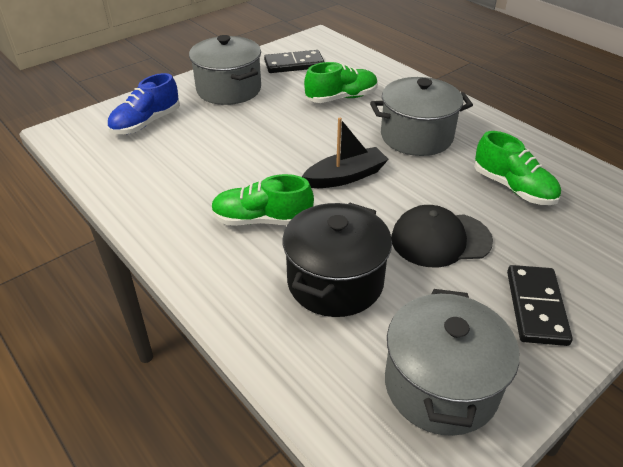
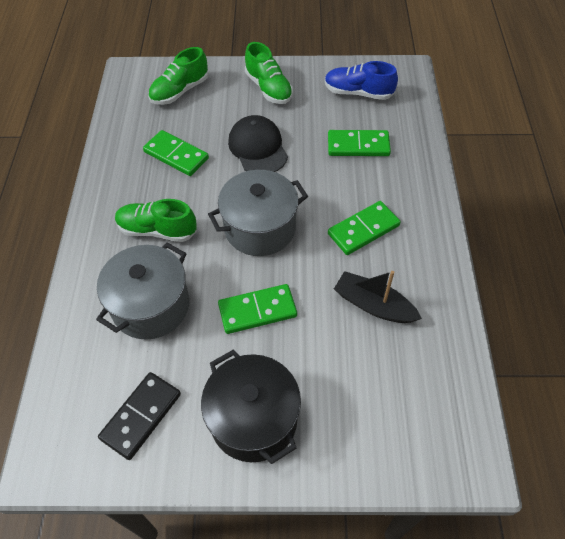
black domino: 2 -> 1
green domino: 0 -> 4
grey pot: 3 -> 2

